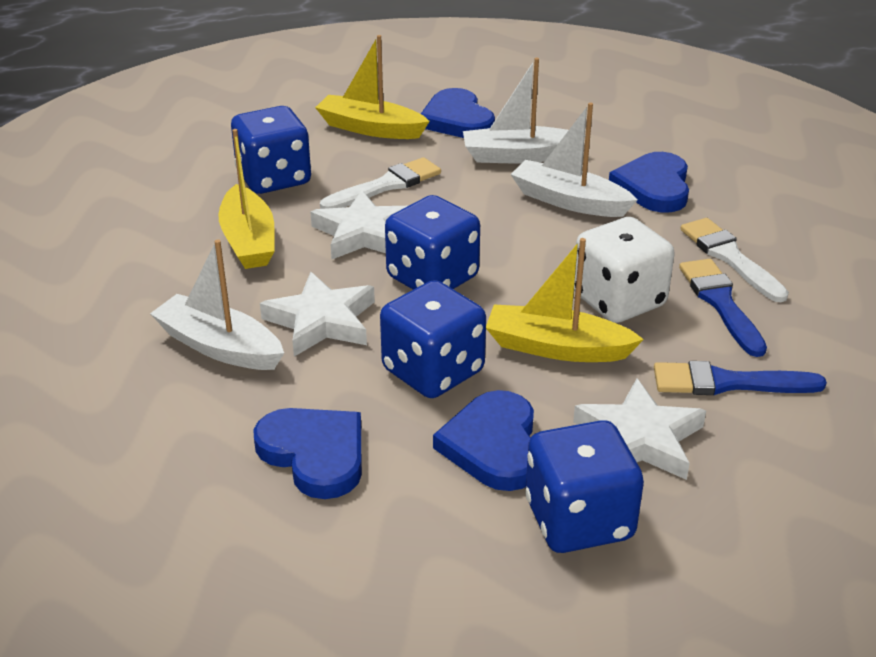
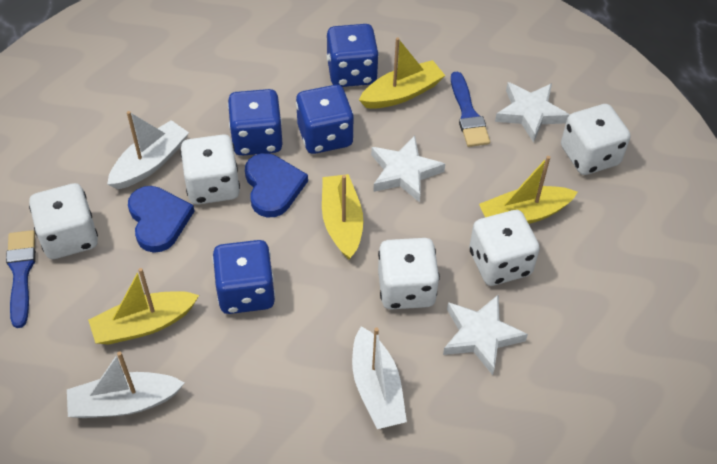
blue heart: 4 -> 2
white brush: 2 -> 0
white dice: 1 -> 5
yellow boat: 3 -> 4

